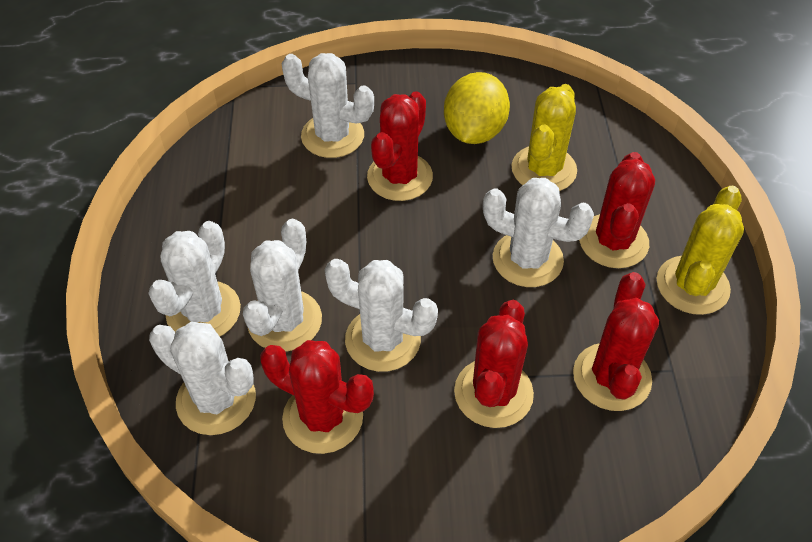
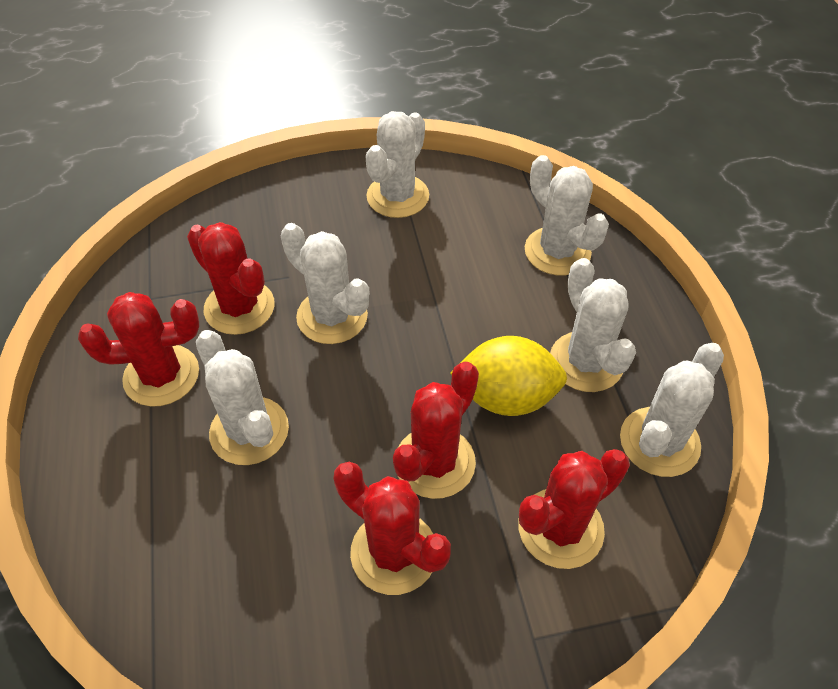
yellow cactus: 2 -> 0

